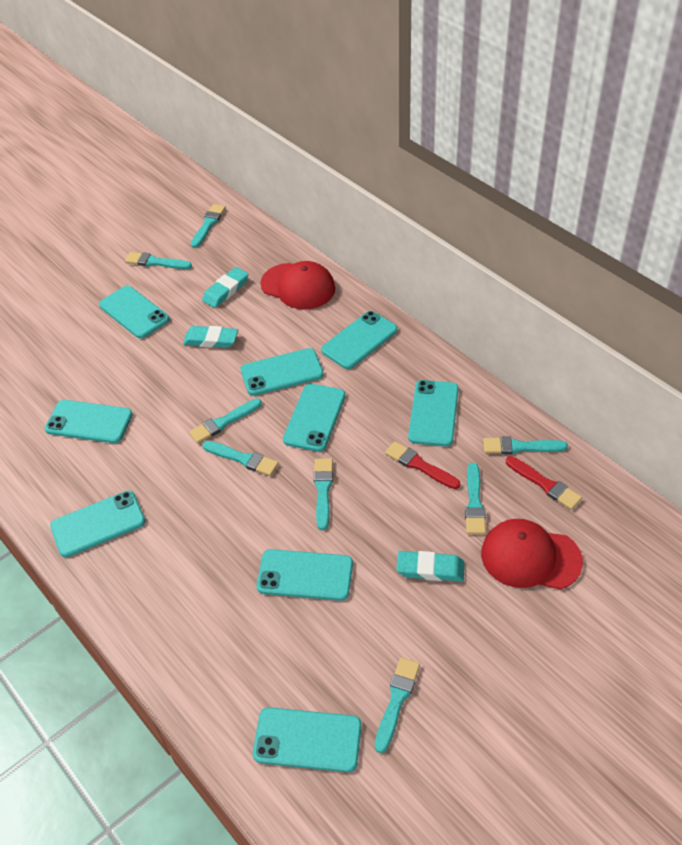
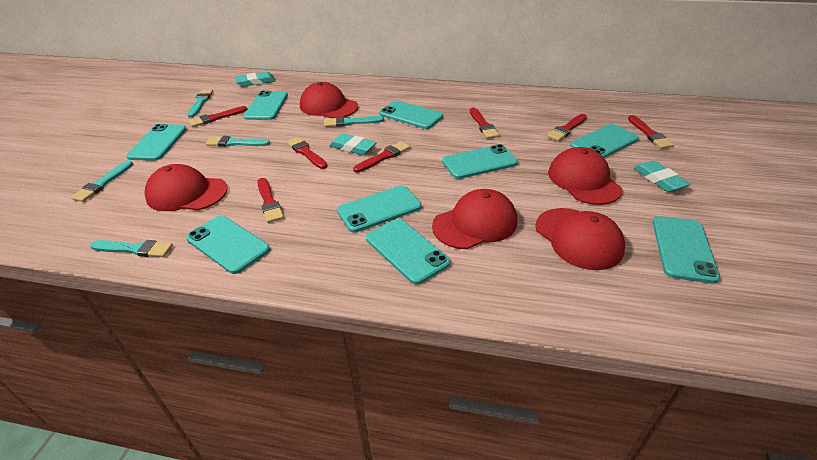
red brush: 2 -> 7
red cap: 2 -> 5
turquoise brush: 8 -> 5

